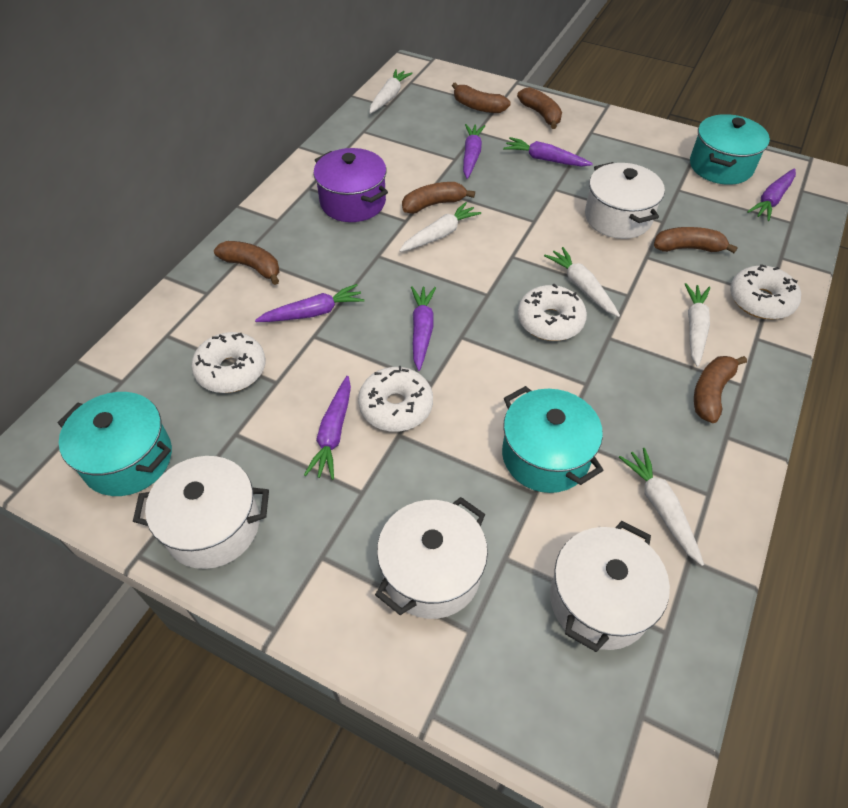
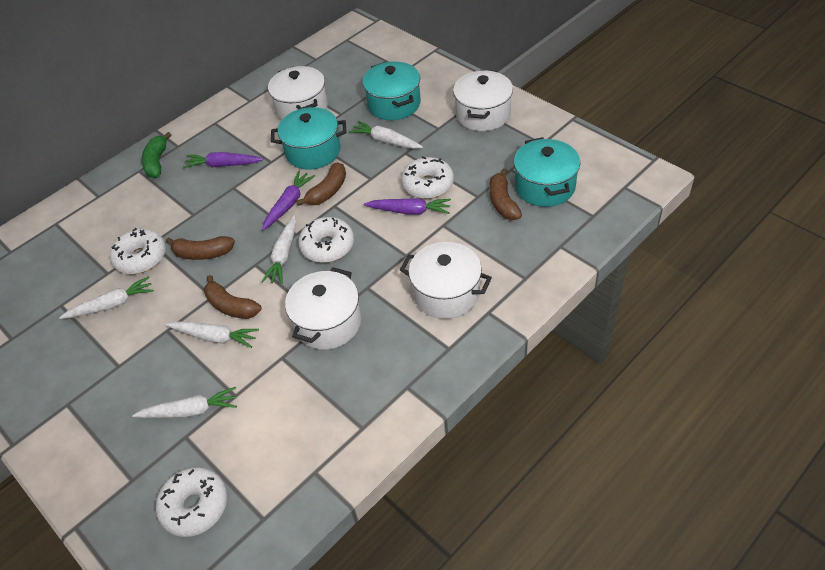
brown banana: 6 -> 4
green banana: 0 -> 1
purple carrot: 6 -> 3
purple pot: 1 -> 0

